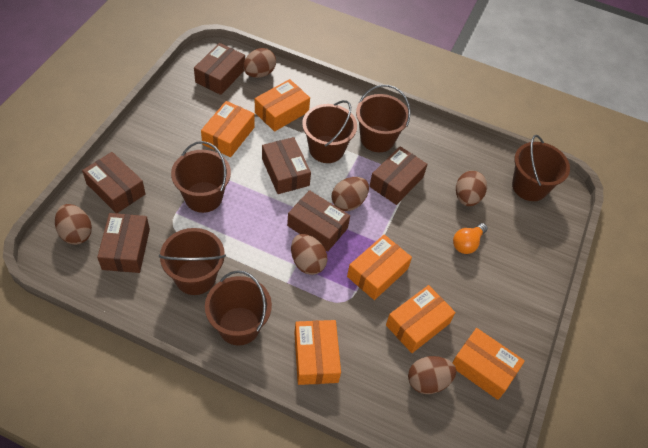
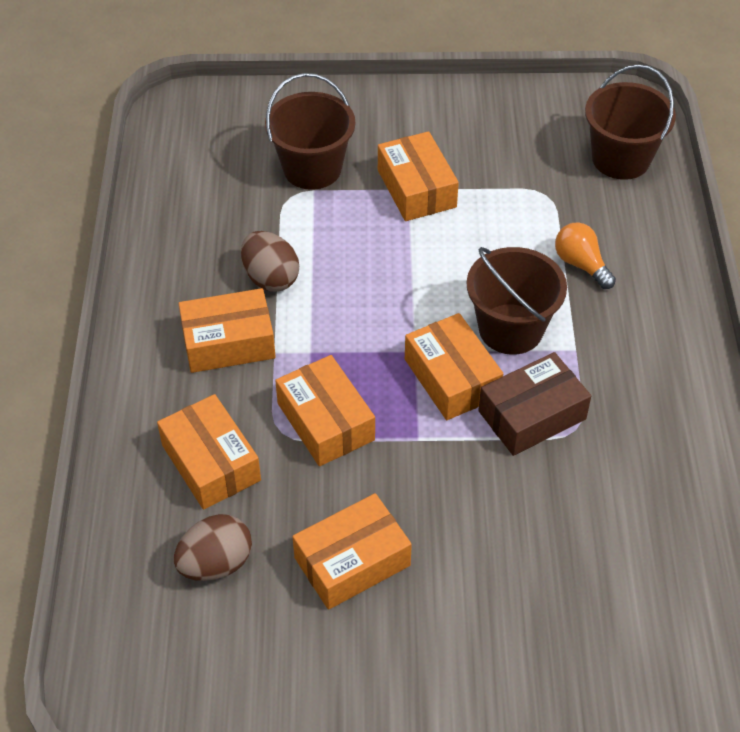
brown box: 6 -> 1
brown bucket: 6 -> 3
brown egg: 6 -> 2

